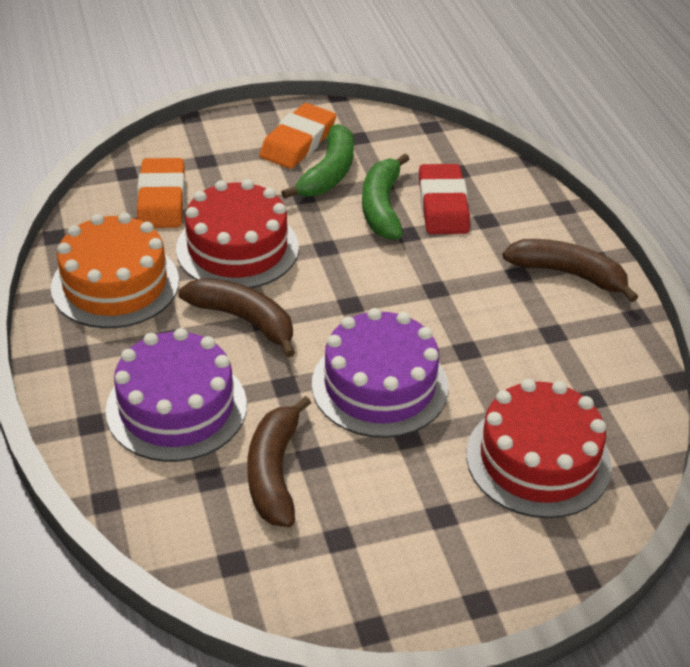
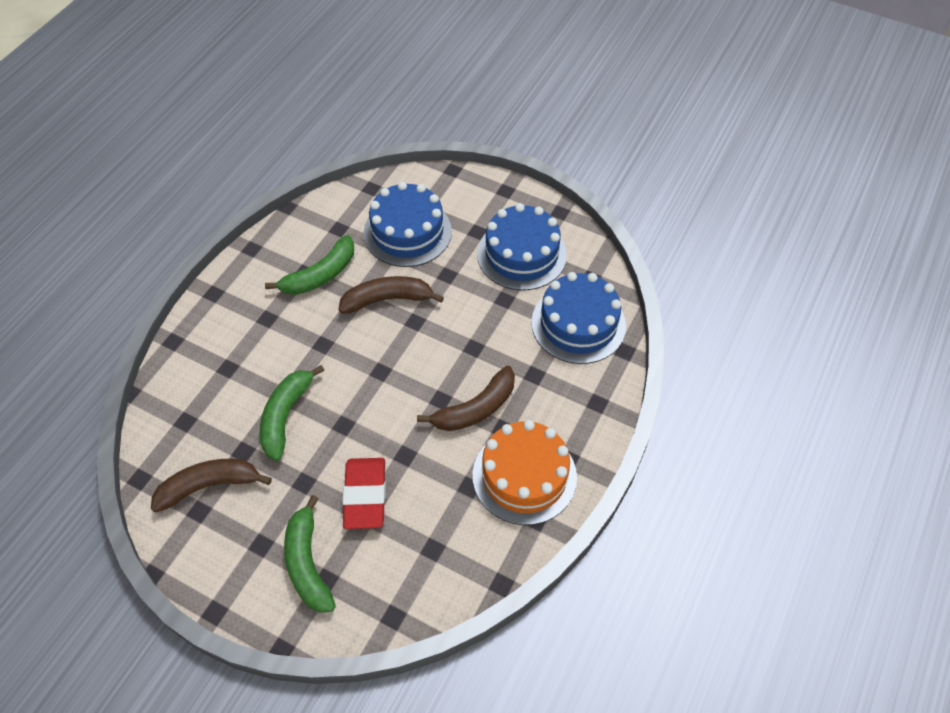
blue cake: 0 -> 3
green banana: 2 -> 3
orange eraser: 2 -> 0
purple cake: 2 -> 0
red cake: 2 -> 0

